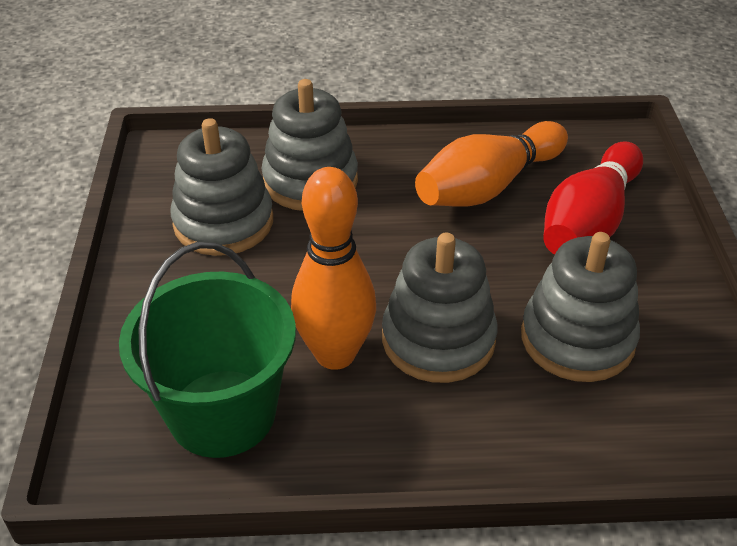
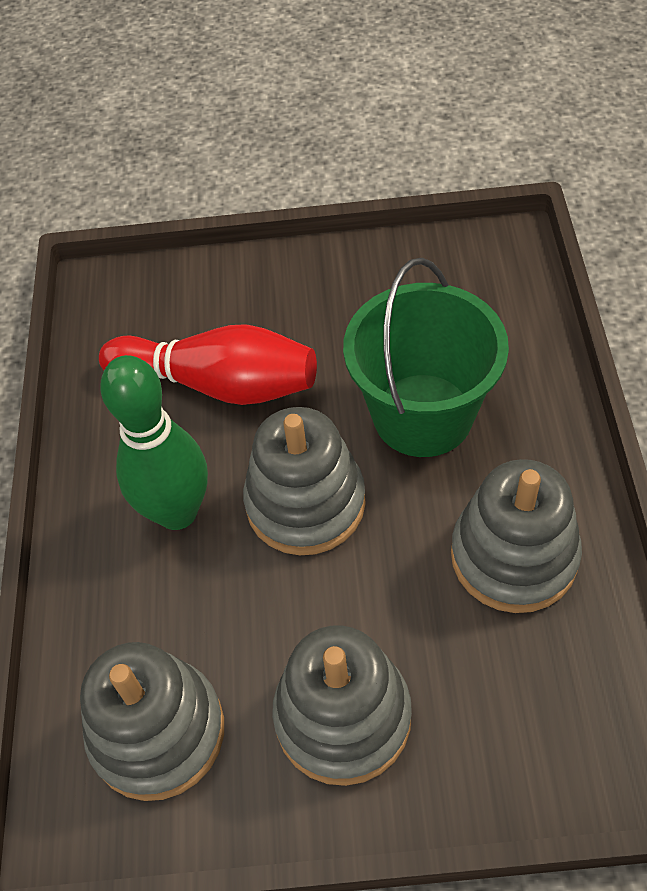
green bowling pin: 0 -> 1
orange bowling pin: 2 -> 0

